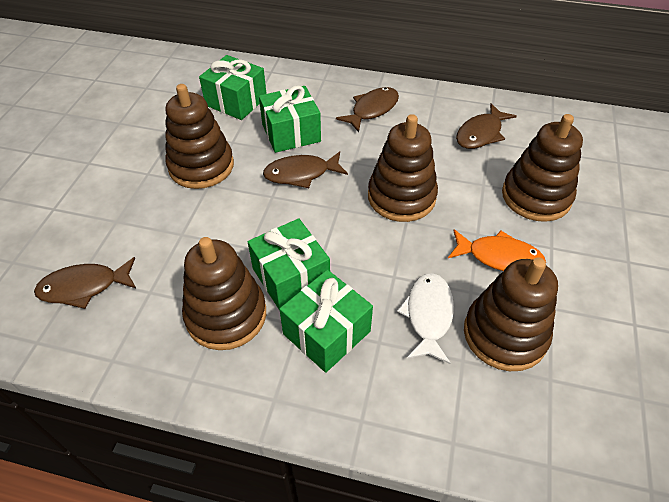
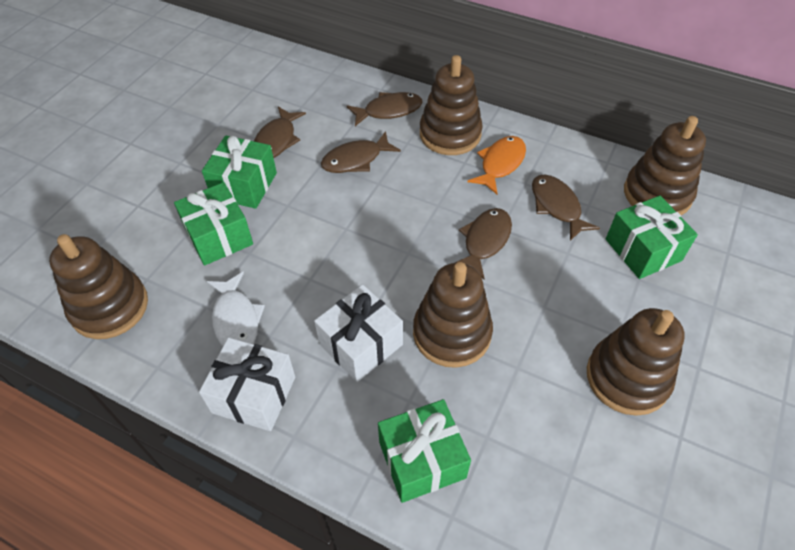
brown fish: 4 -> 5
white gift: 0 -> 2

